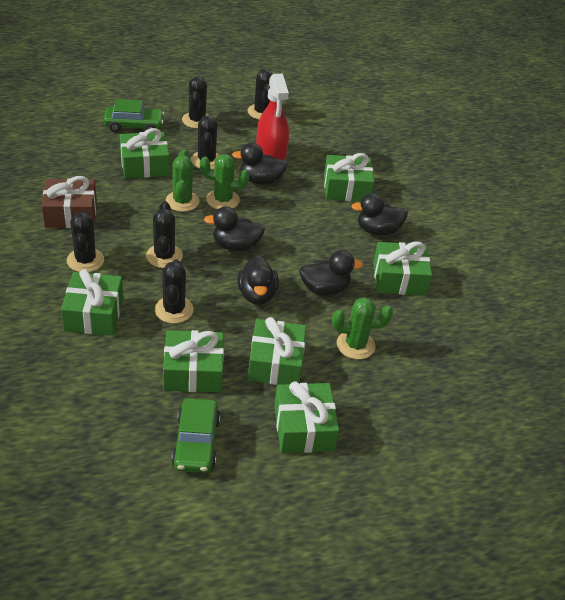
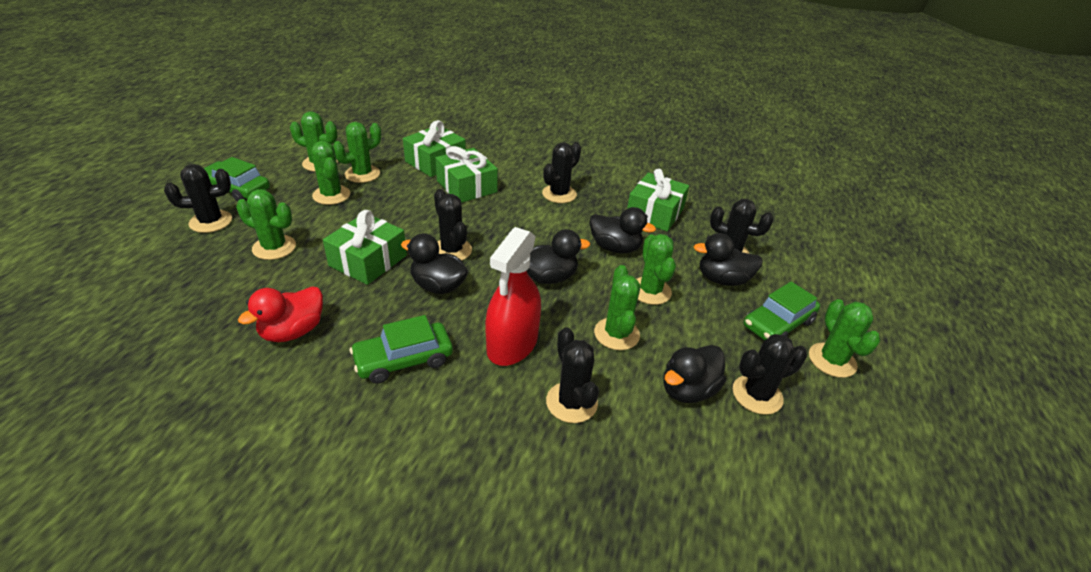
brown gift: 1 -> 0
green cactus: 3 -> 7
green car: 2 -> 3
green gift: 7 -> 4
red duck: 0 -> 1

